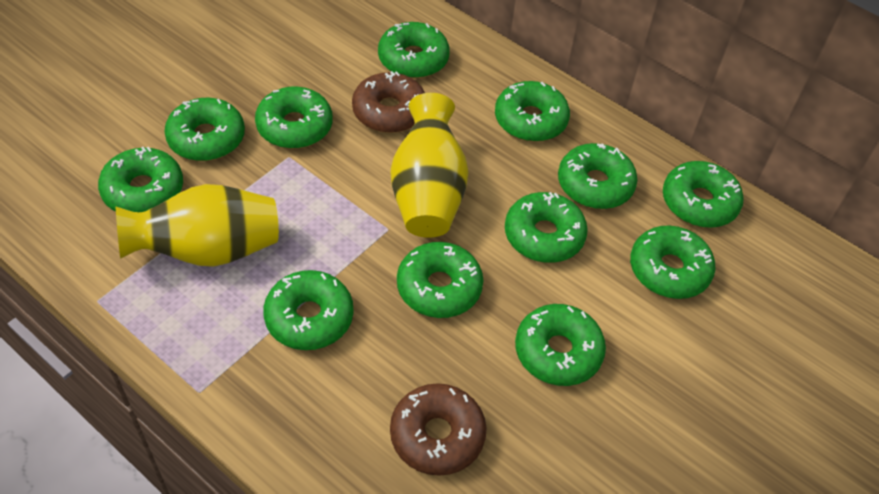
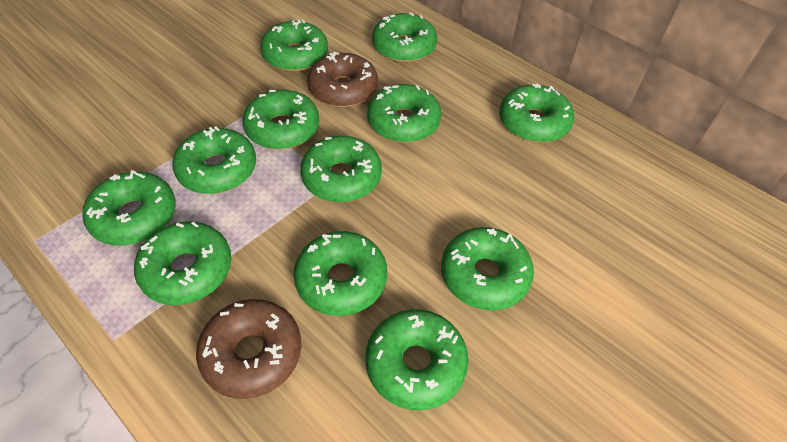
yellow vase: 2 -> 0

